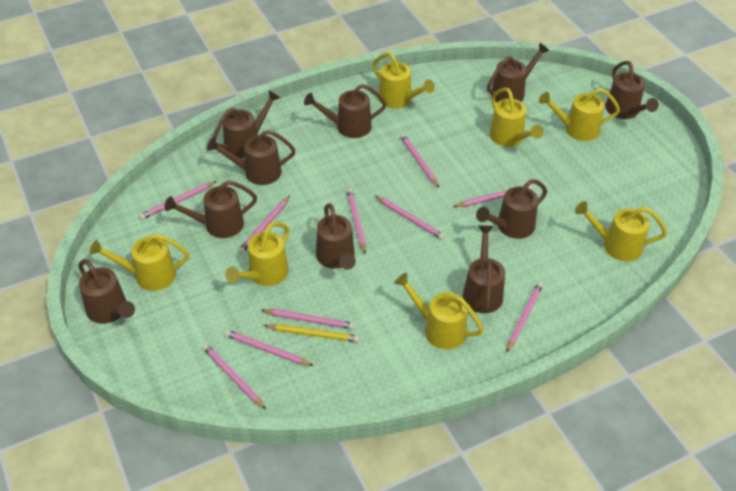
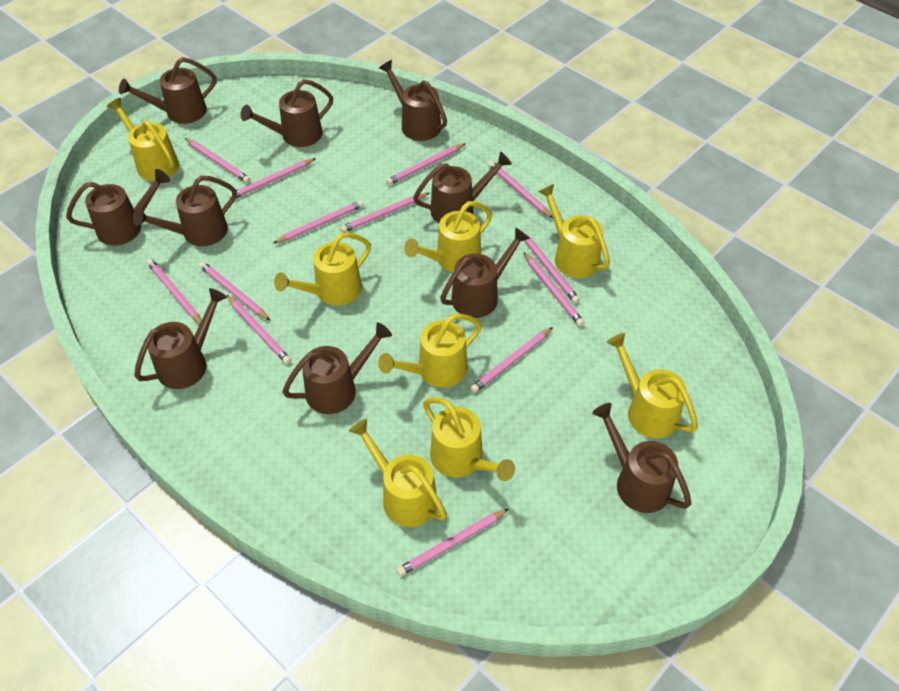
pink pencil: 10 -> 13
yellow pencil: 1 -> 0
yellow watering can: 7 -> 8

